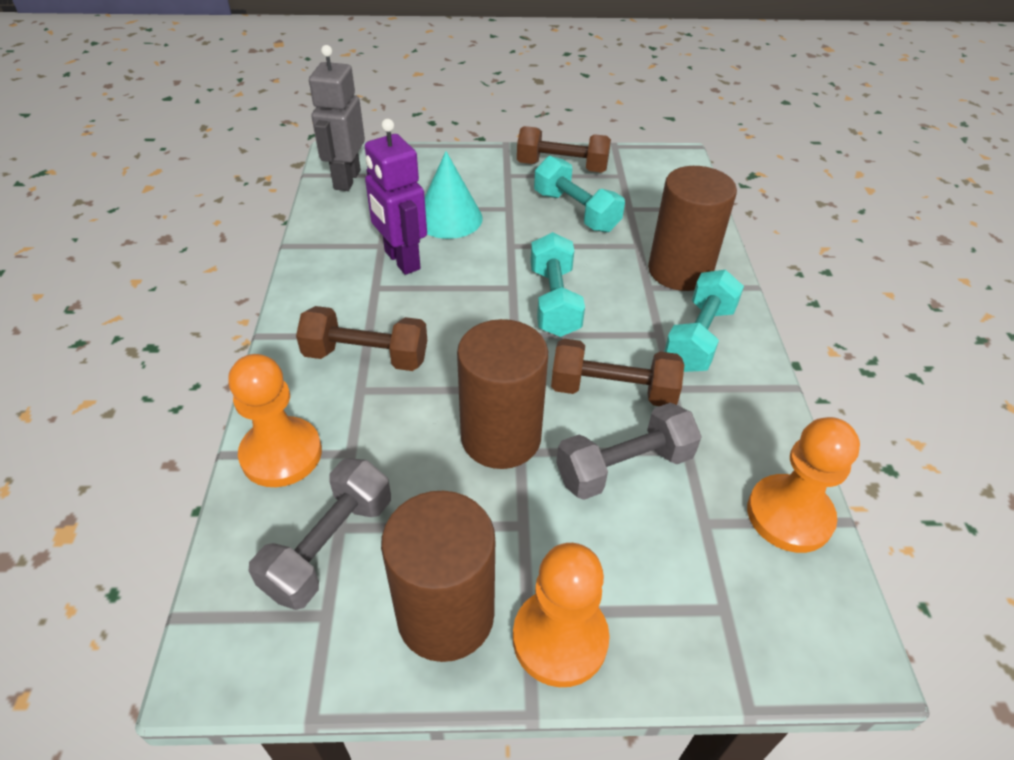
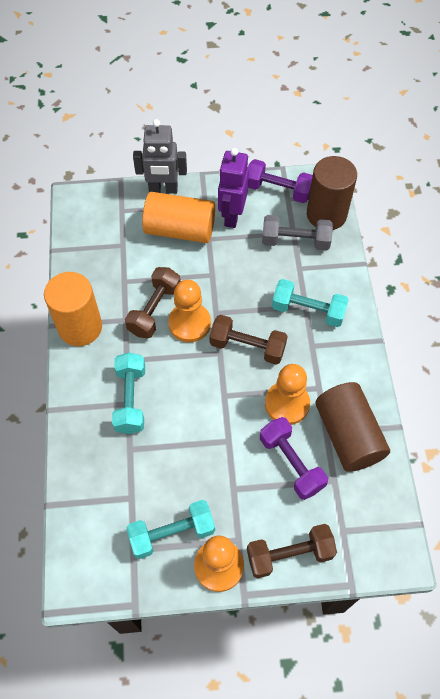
brown cylinder: 3 -> 2
grey dumbbell: 2 -> 1
orange cylinder: 0 -> 2
purple dumbbell: 0 -> 2
turquoise cone: 1 -> 0

